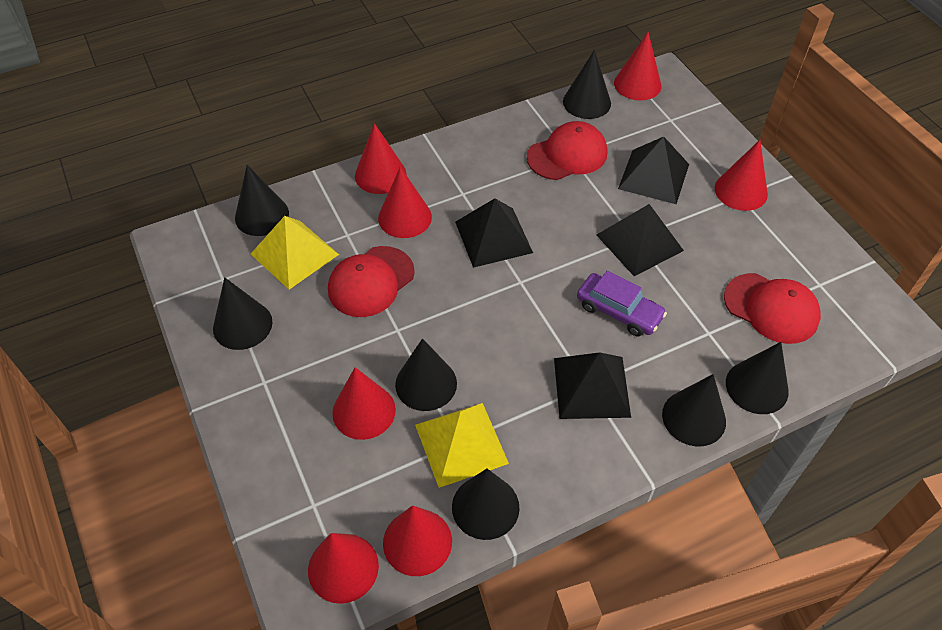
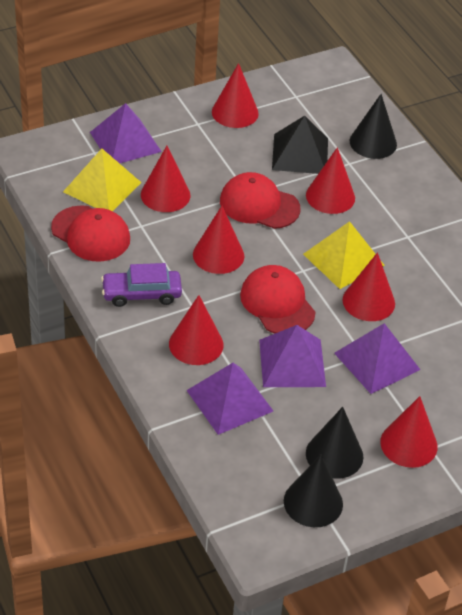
black cone: 7 -> 3
black pyramid: 4 -> 1
purple pyramid: 0 -> 4

